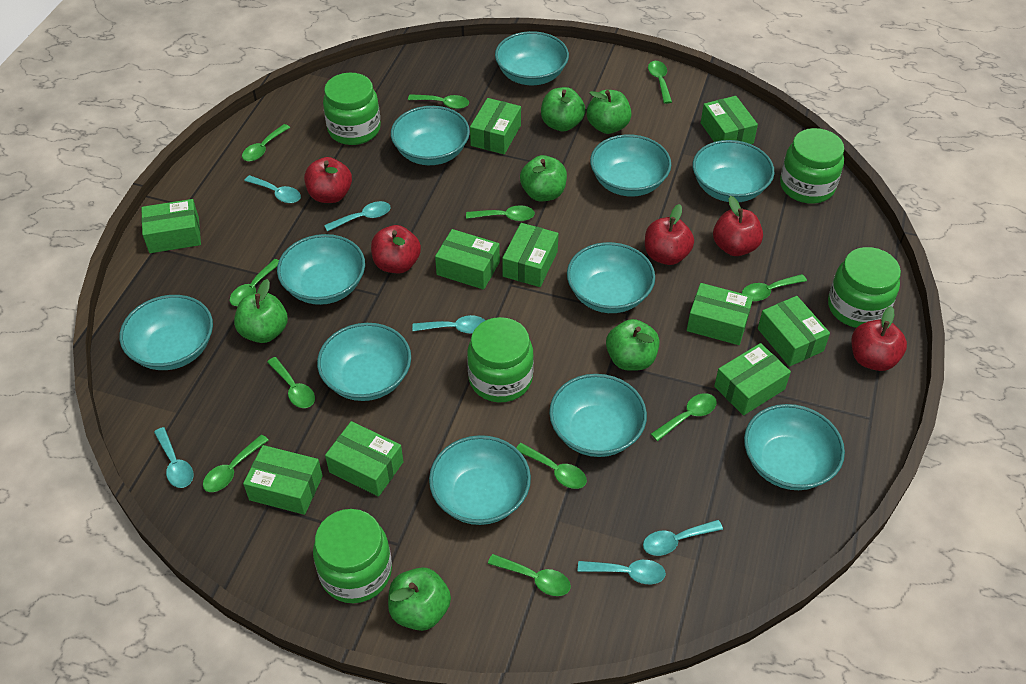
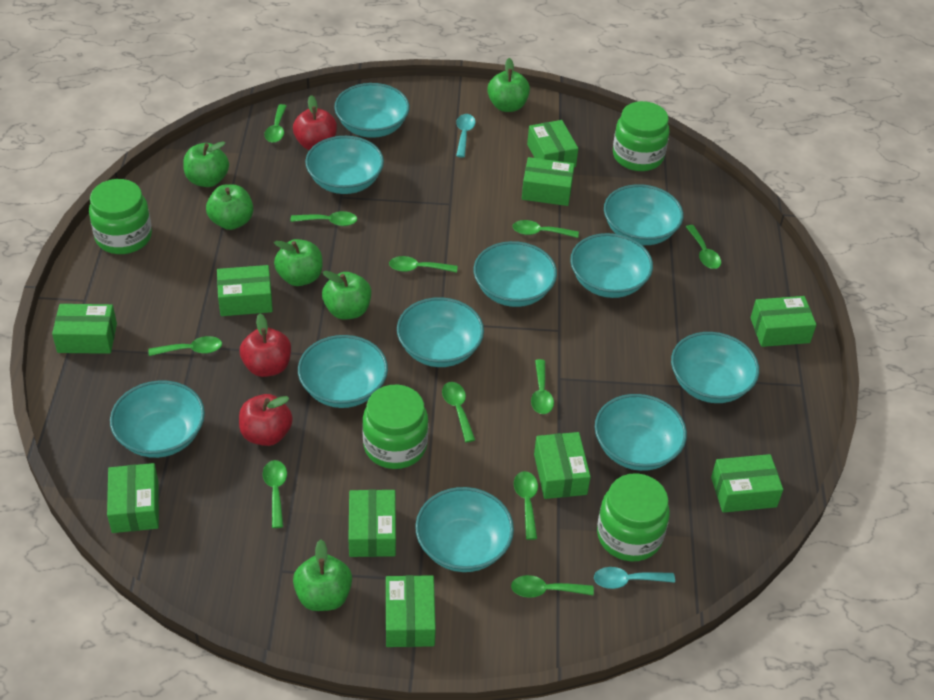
green jar: 5 -> 4
red apple: 5 -> 3
turquoise spoon: 6 -> 2

